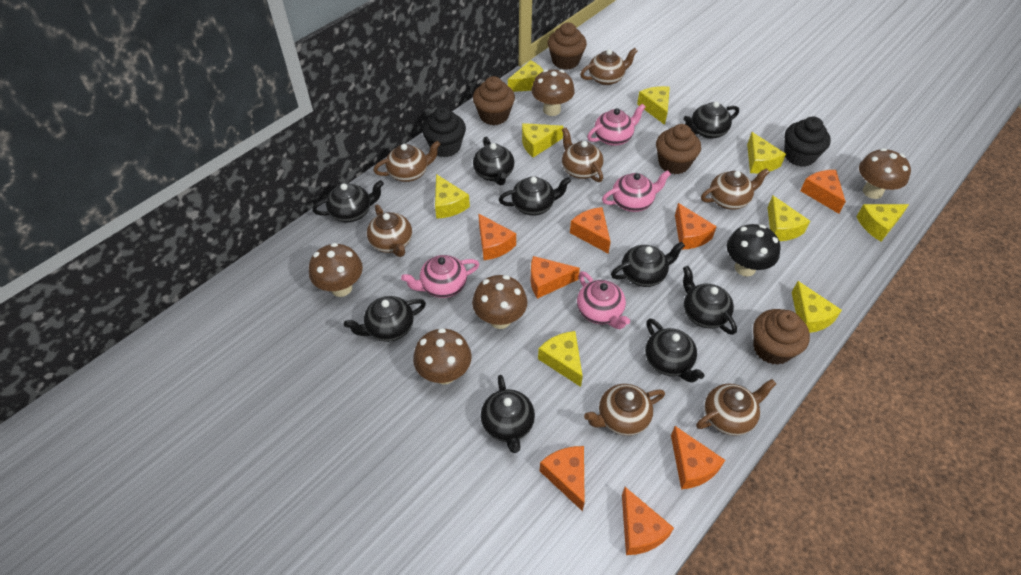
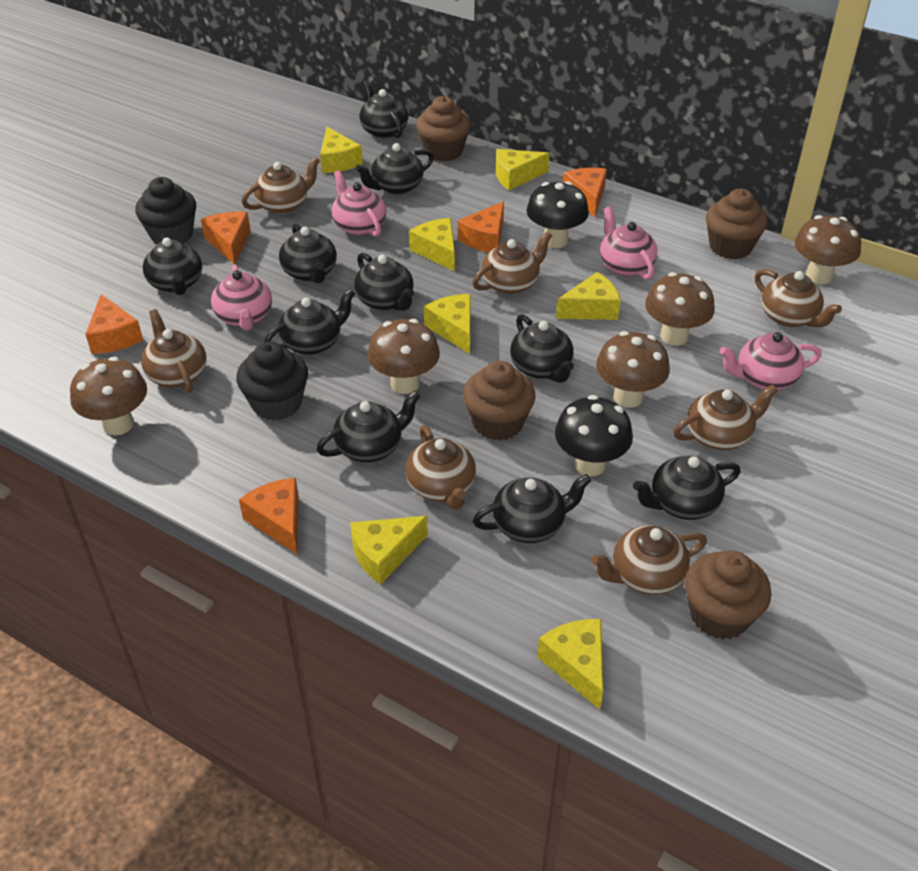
black mushroom: 1 -> 2
black teapot: 9 -> 10
orange cheese: 8 -> 5
yellow cheese: 9 -> 7

